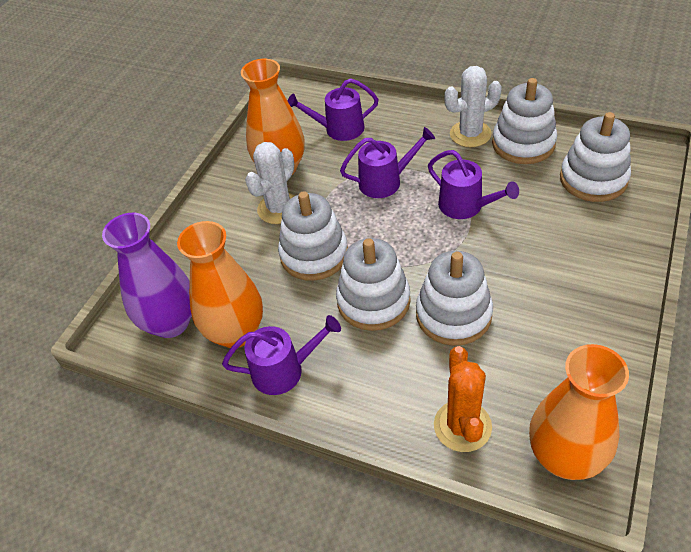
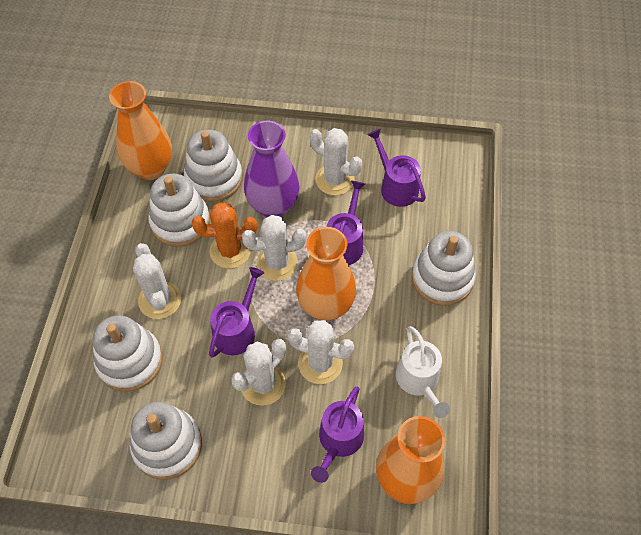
white cactus: 2 -> 5
white watering can: 0 -> 1

